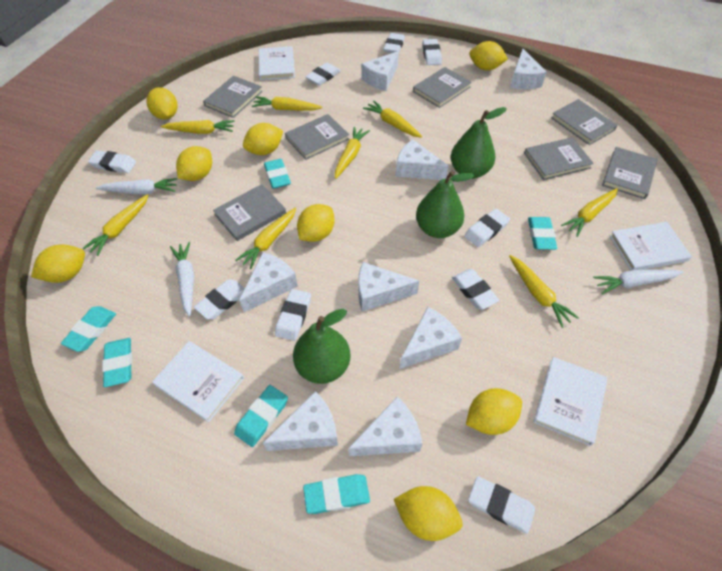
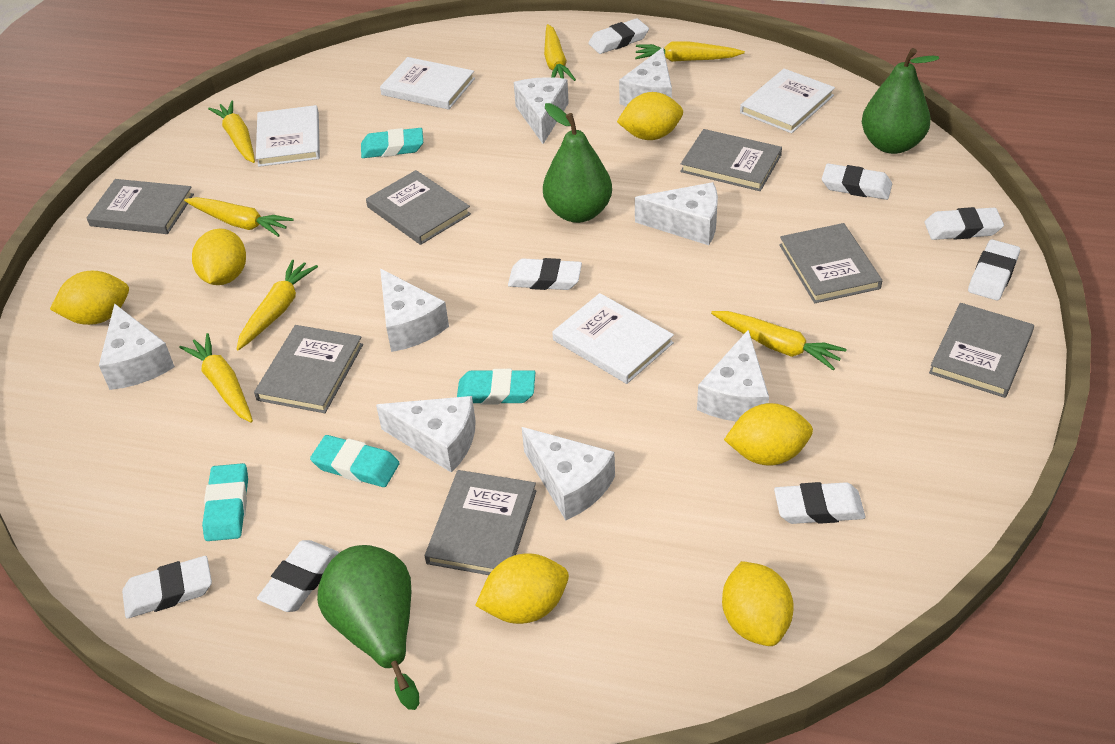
turquoise eraser: 6 -> 4
white carrot: 3 -> 0
white eraser: 9 -> 8
yellow carrot: 8 -> 7
yellow lemon: 8 -> 6

